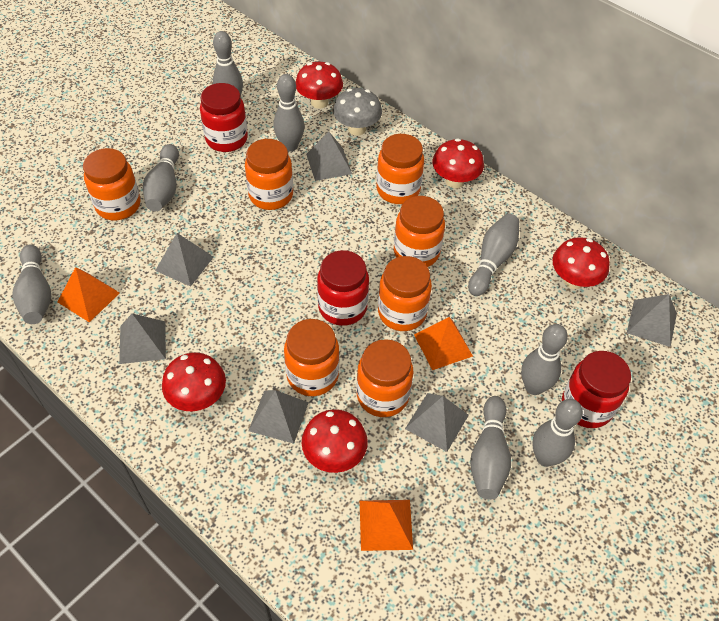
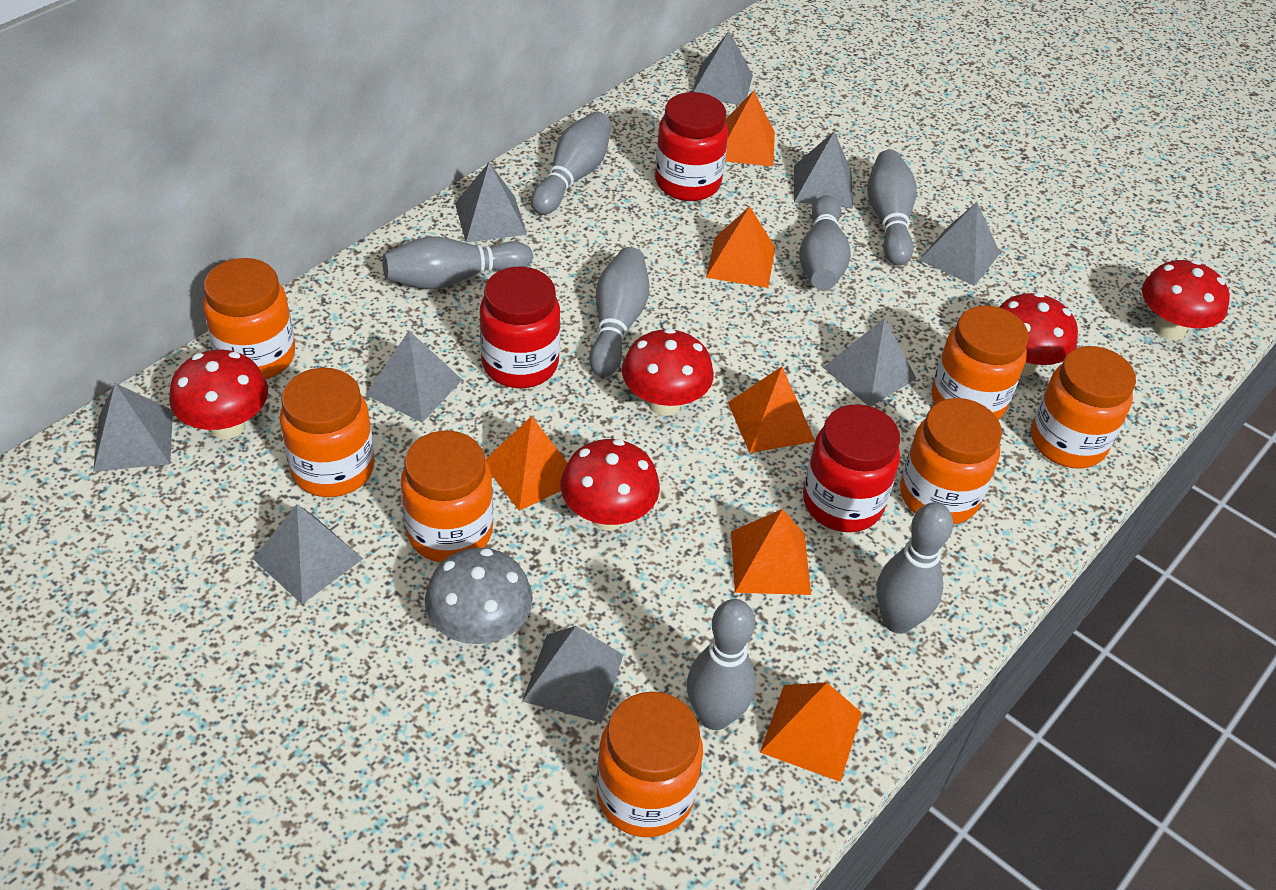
grey bowling pin: 8 -> 7
grey pyramid: 6 -> 9
orange pyramid: 3 -> 6

